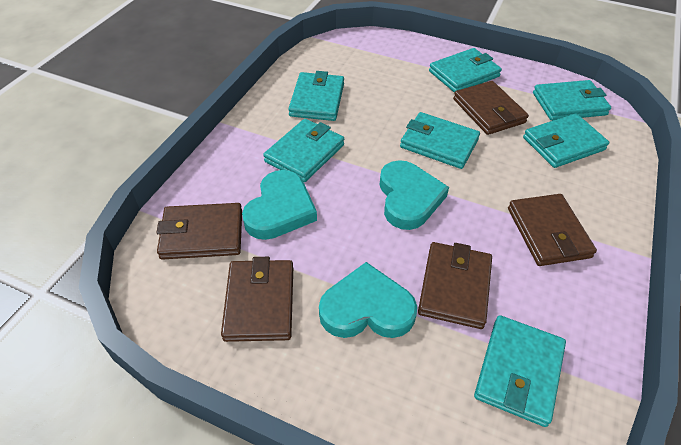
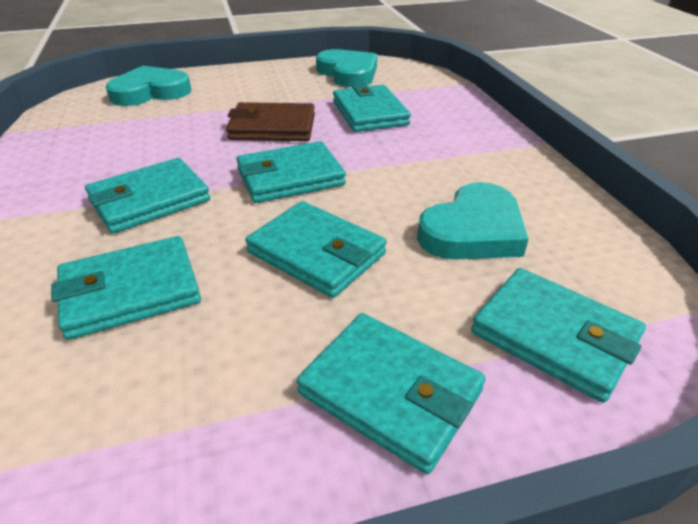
brown wallet: 5 -> 1

